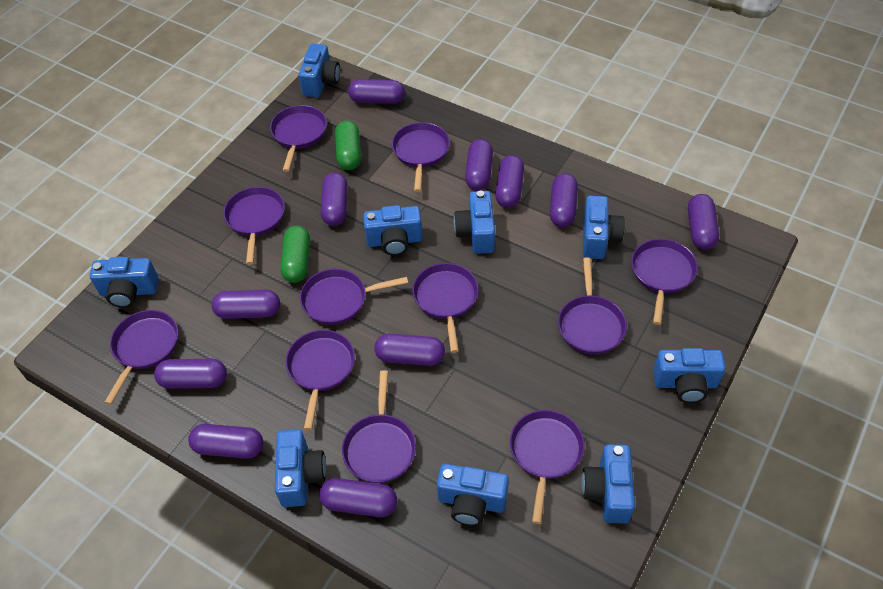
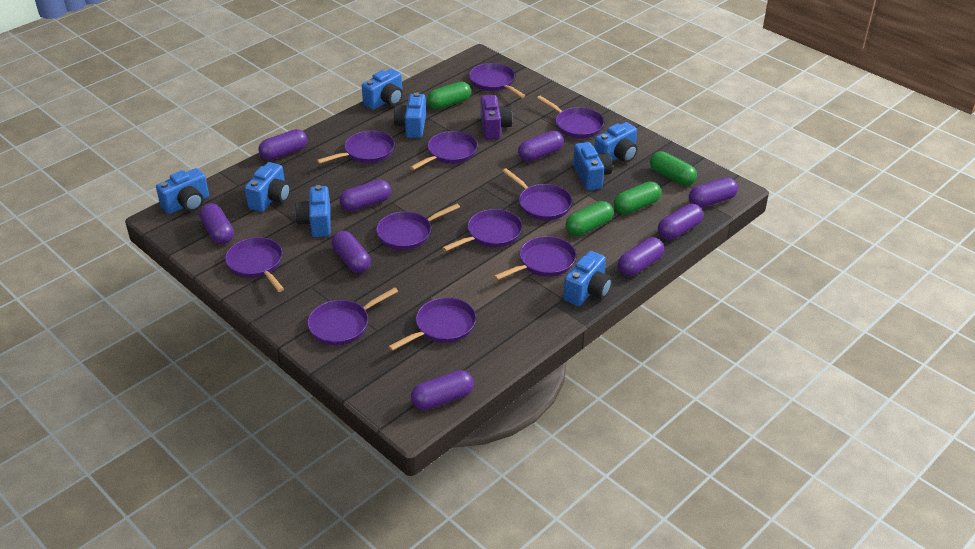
blue camera: 9 -> 8
green capsule: 2 -> 4
purple camera: 0 -> 1
purple capsule: 11 -> 9

